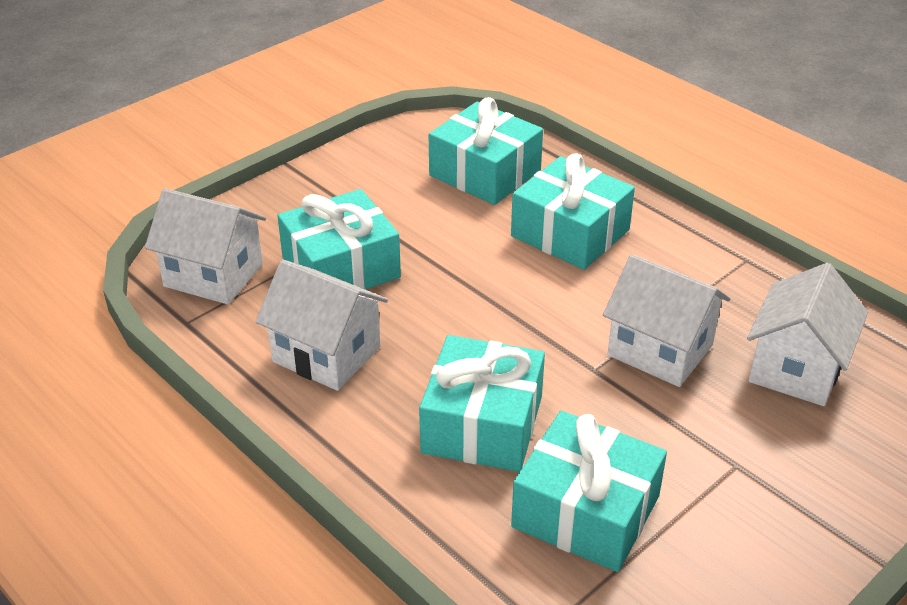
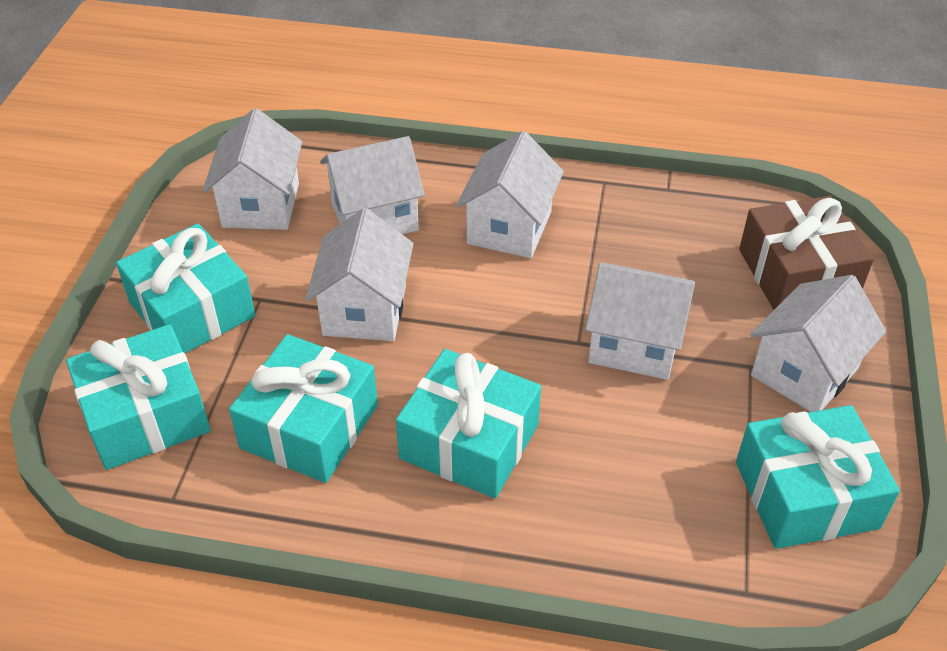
brown gift: 0 -> 1
white house: 4 -> 6

